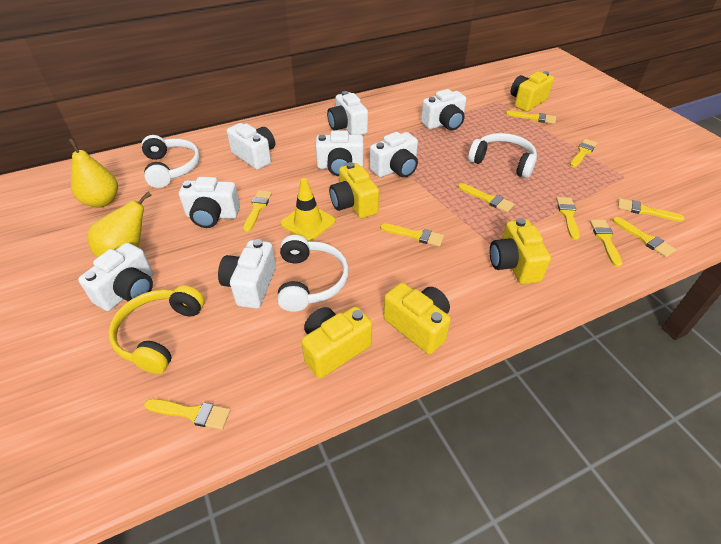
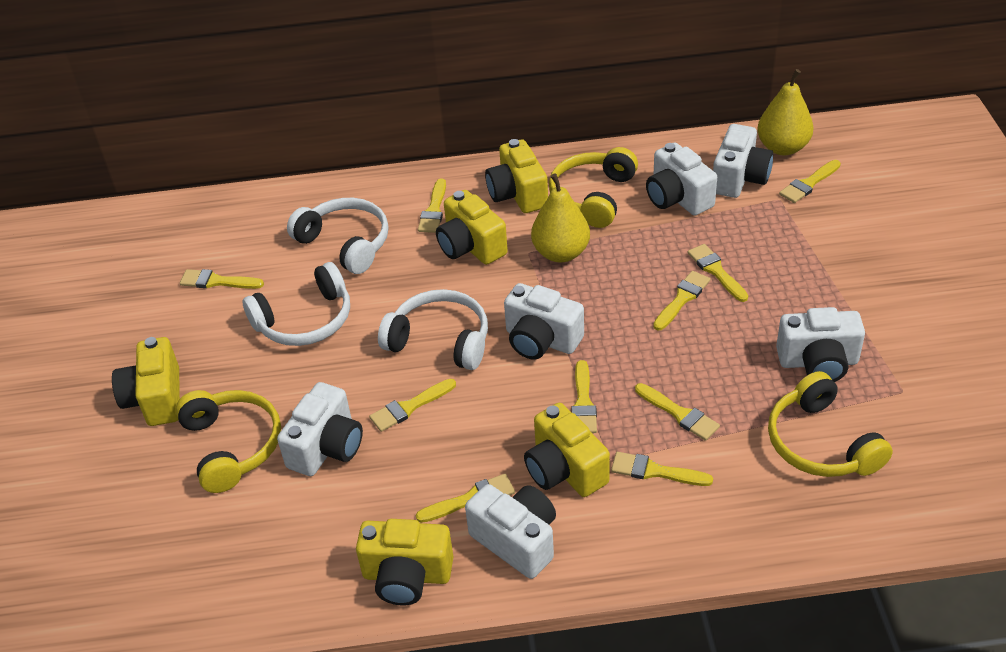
white camera: 8 -> 6
yellow headphones: 1 -> 3
yellow traffic cone: 1 -> 0

